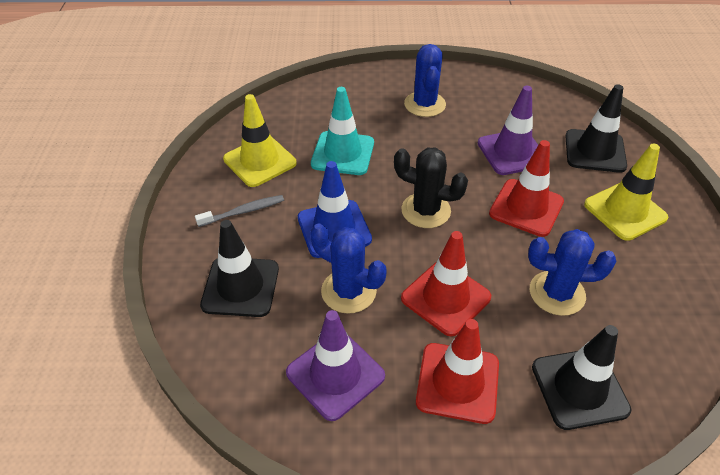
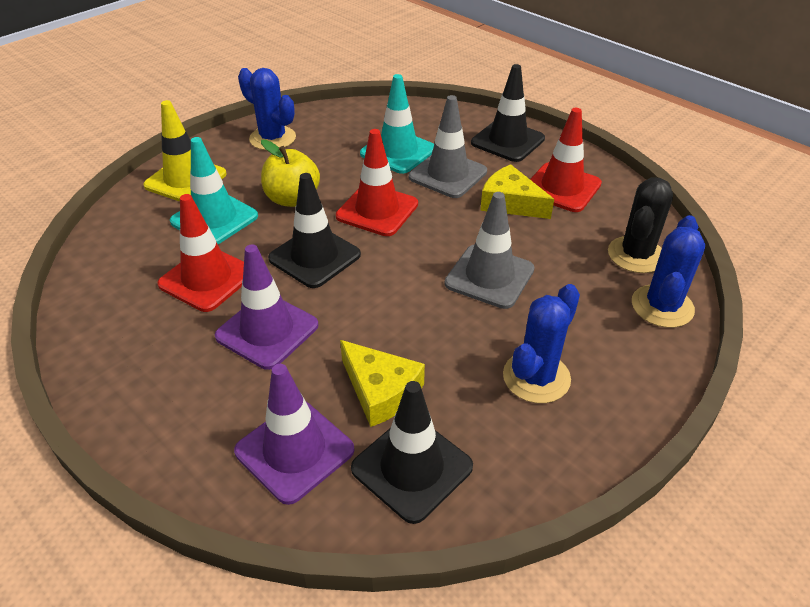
blue traffic cone: 1 -> 0
grey toothbrush: 1 -> 0
grey traffic cone: 0 -> 2
turquoise traffic cone: 1 -> 2
yellow apple: 0 -> 1
yellow cheese: 0 -> 2
yellow traffic cone: 2 -> 1

